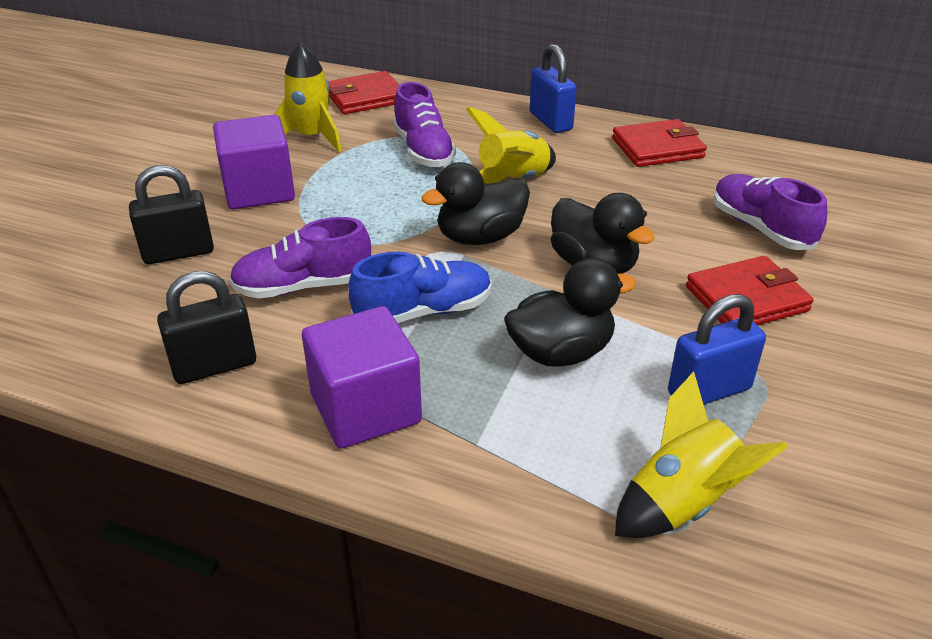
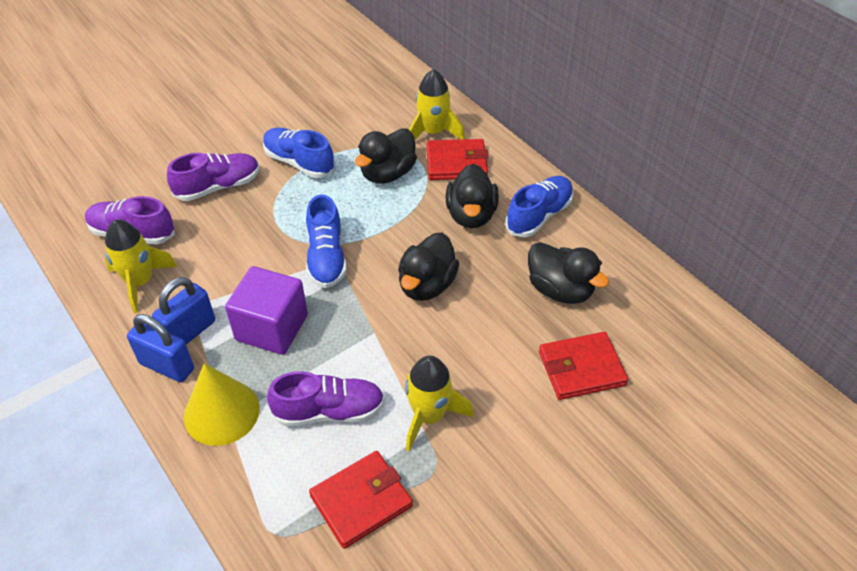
black duck: 3 -> 4
black padlock: 2 -> 0
blue shoe: 1 -> 3
purple cube: 2 -> 1
yellow cone: 0 -> 1

